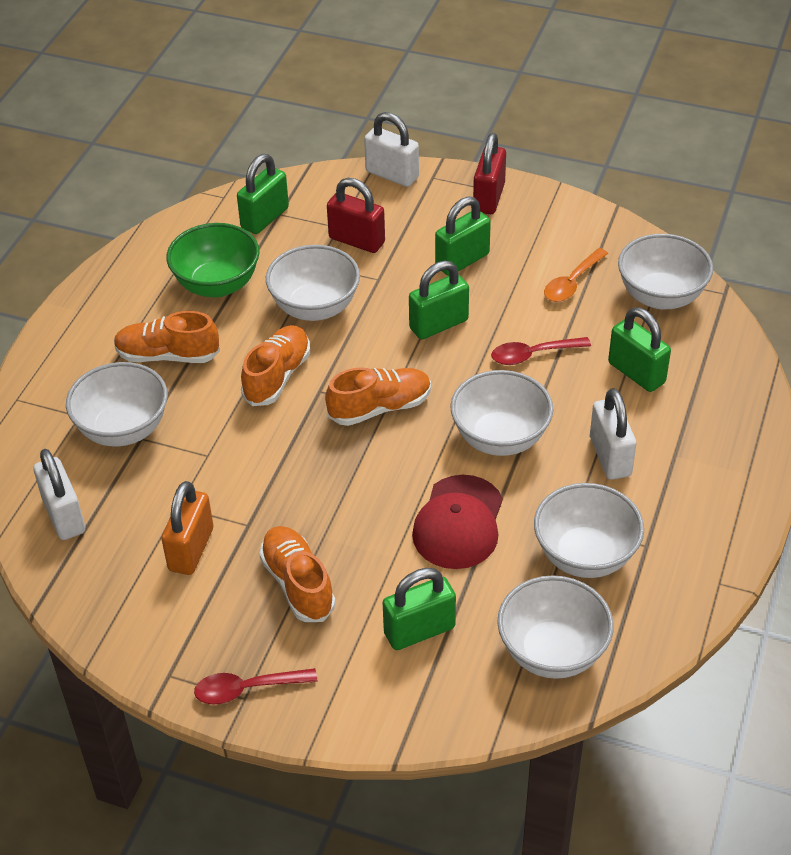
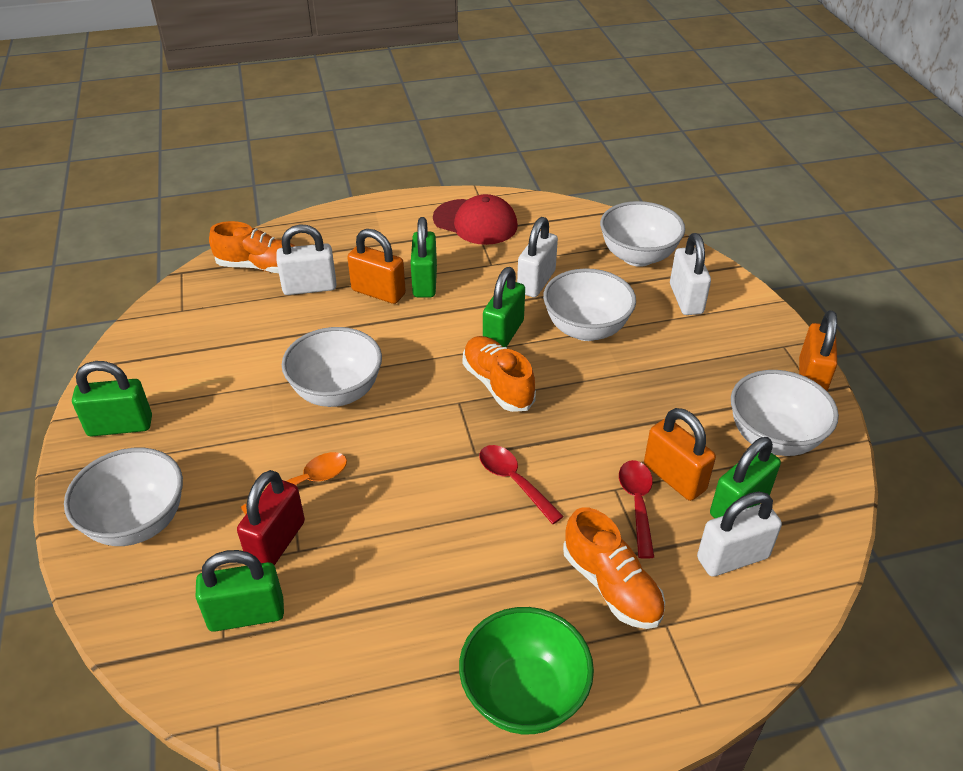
orange padlock: 1 -> 3
orange shoe: 4 -> 3
red padlock: 2 -> 1
white bowl: 6 -> 5
white padlock: 3 -> 4

